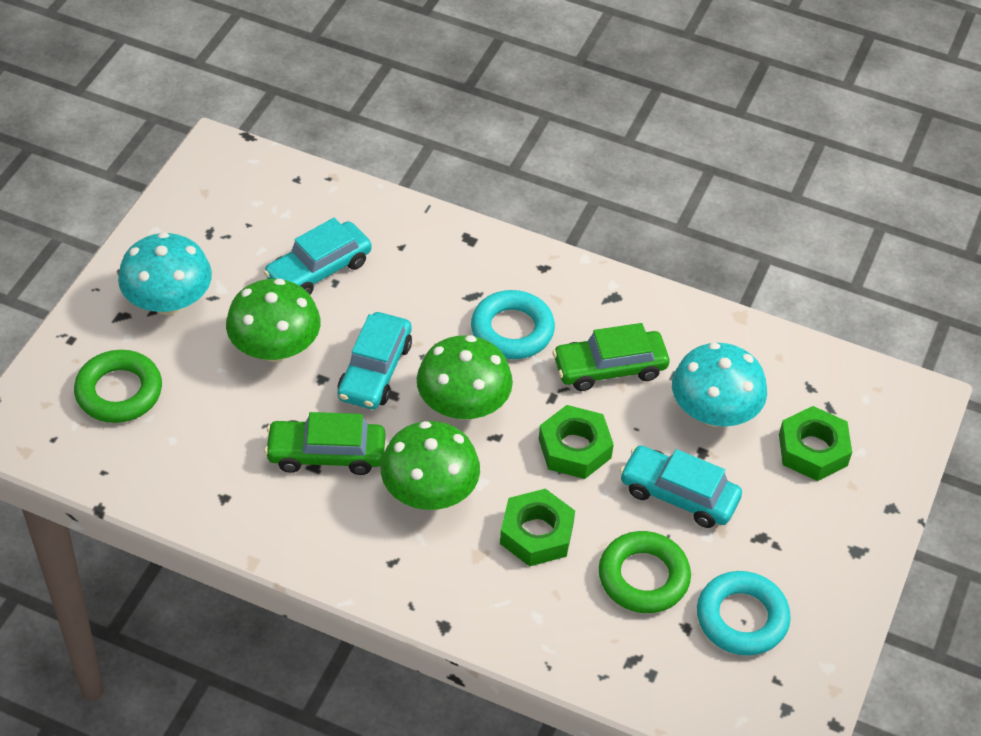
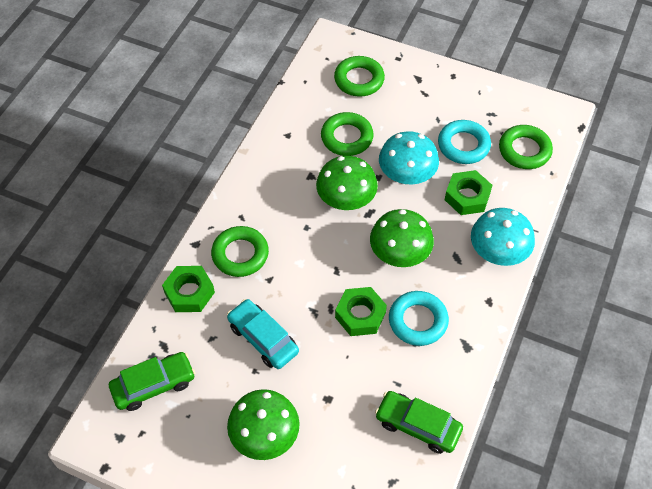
green ring: 2 -> 4
turquoise car: 3 -> 1

